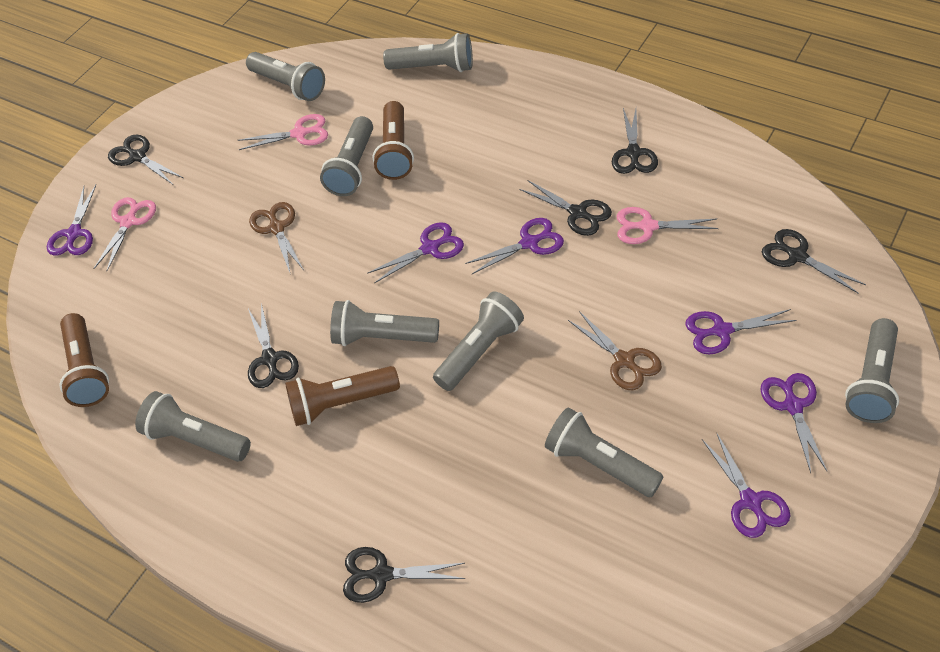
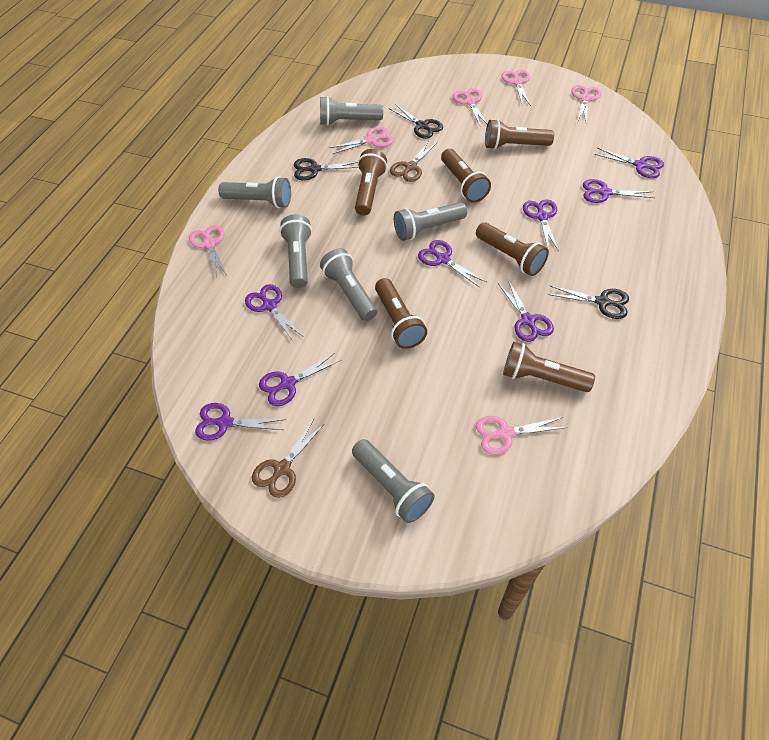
black scissors: 6 -> 3
brown flashlight: 3 -> 6
grey flashlight: 8 -> 6
pink scissors: 3 -> 6
purple scissors: 6 -> 8

